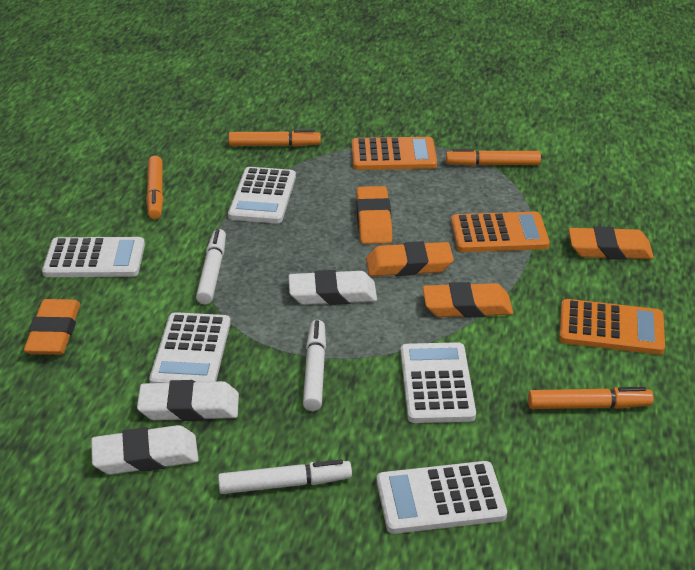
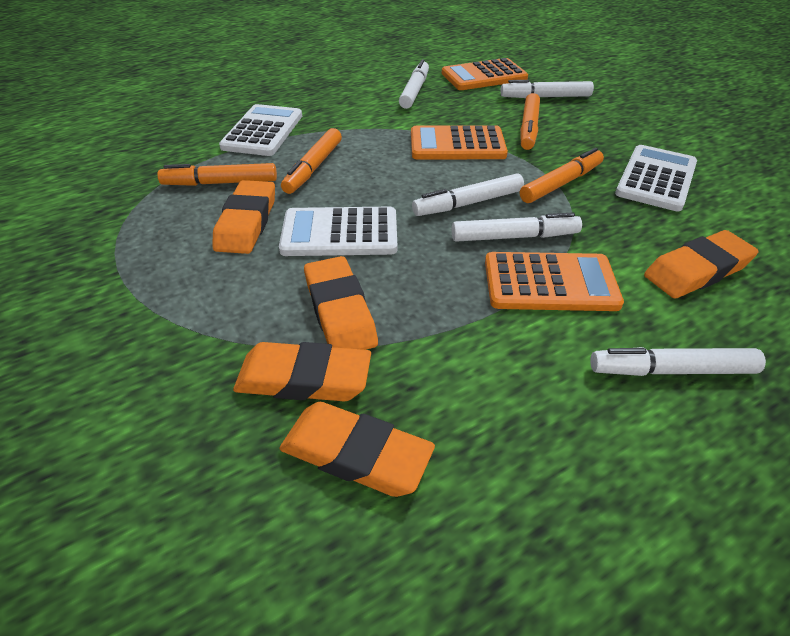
white calculator: 5 -> 3
white eraser: 3 -> 0
white marker: 3 -> 5

